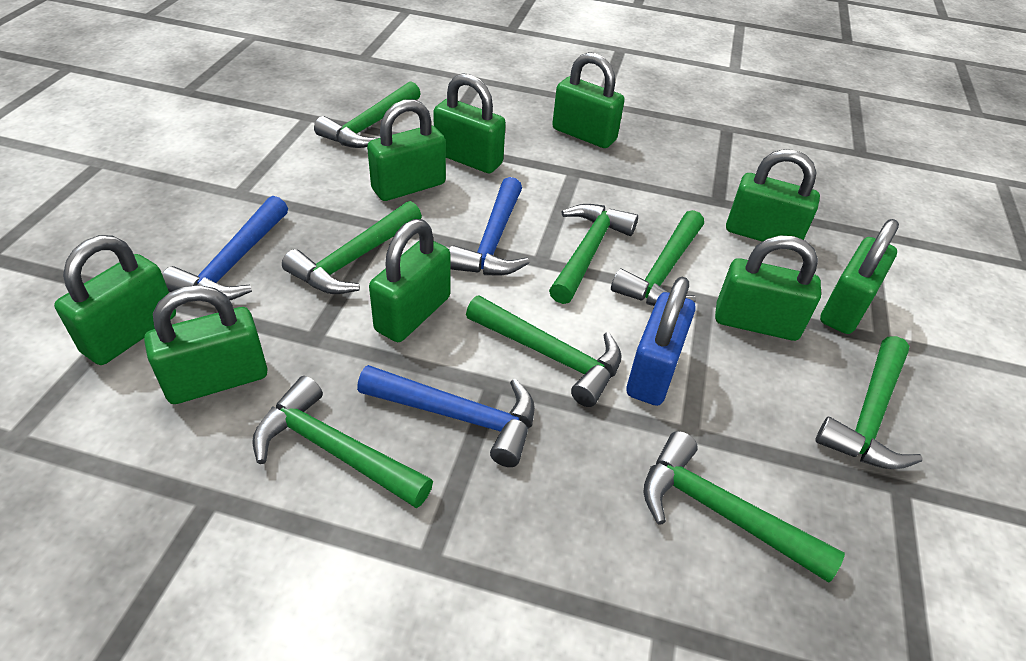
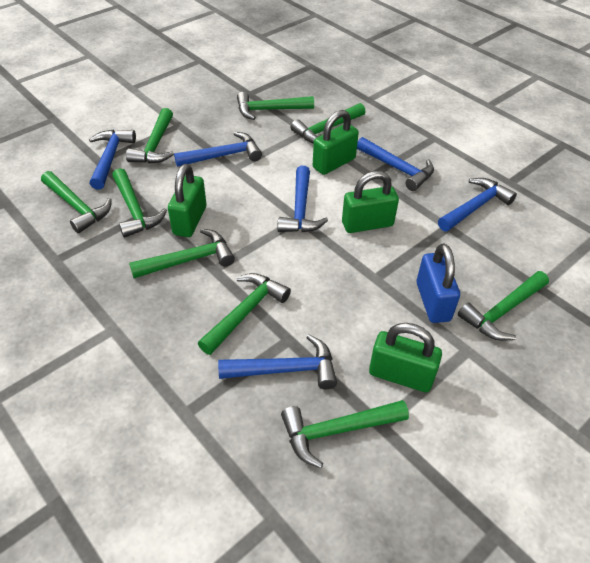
blue hammer: 3 -> 6
green hammer: 8 -> 9
green padlock: 9 -> 4

